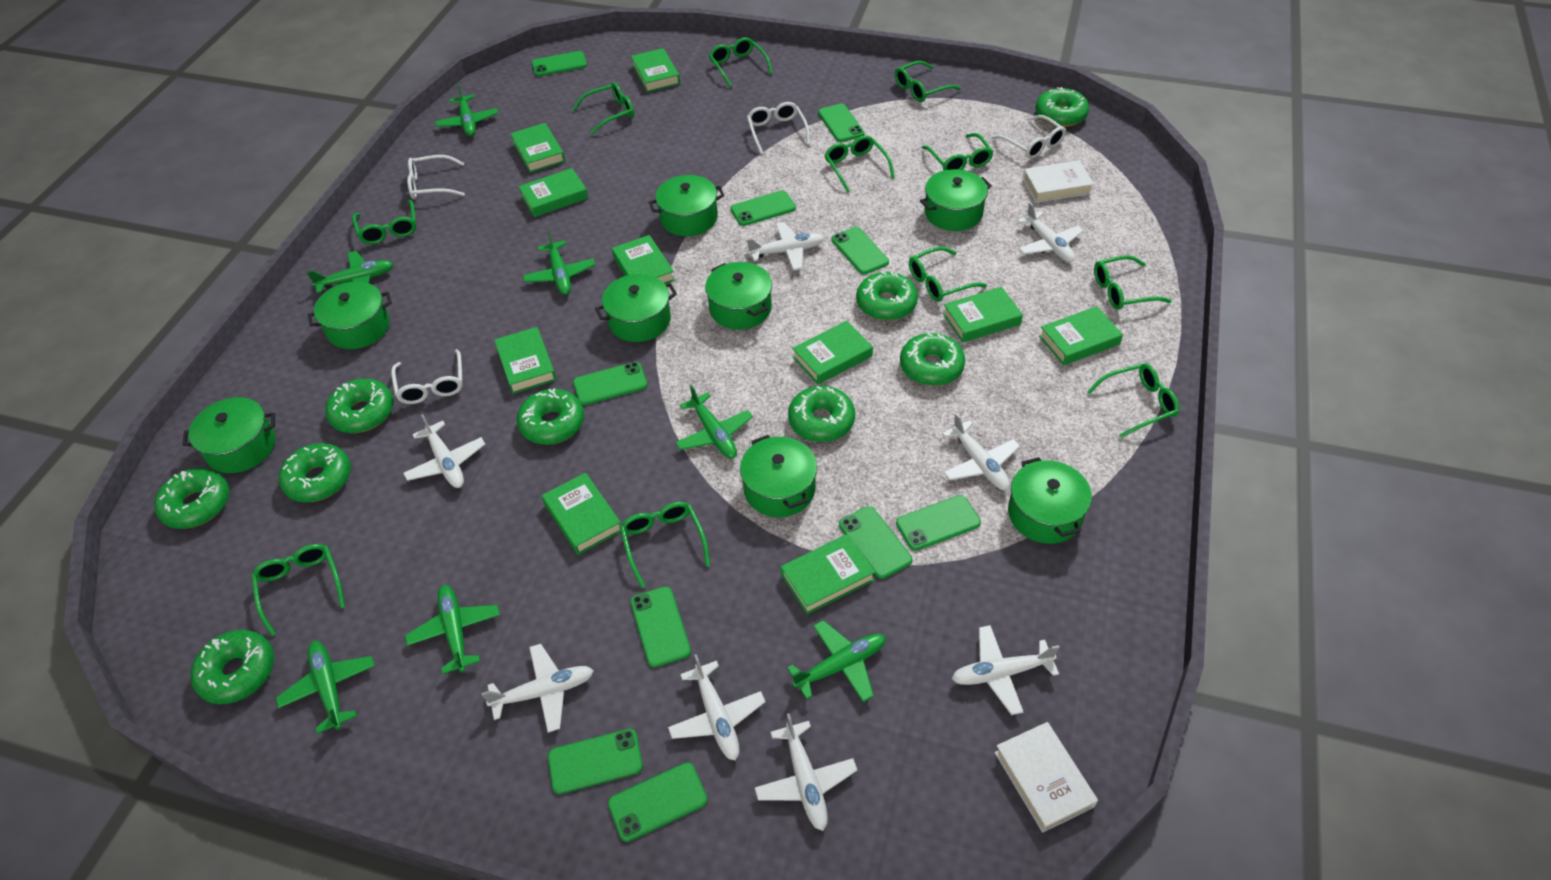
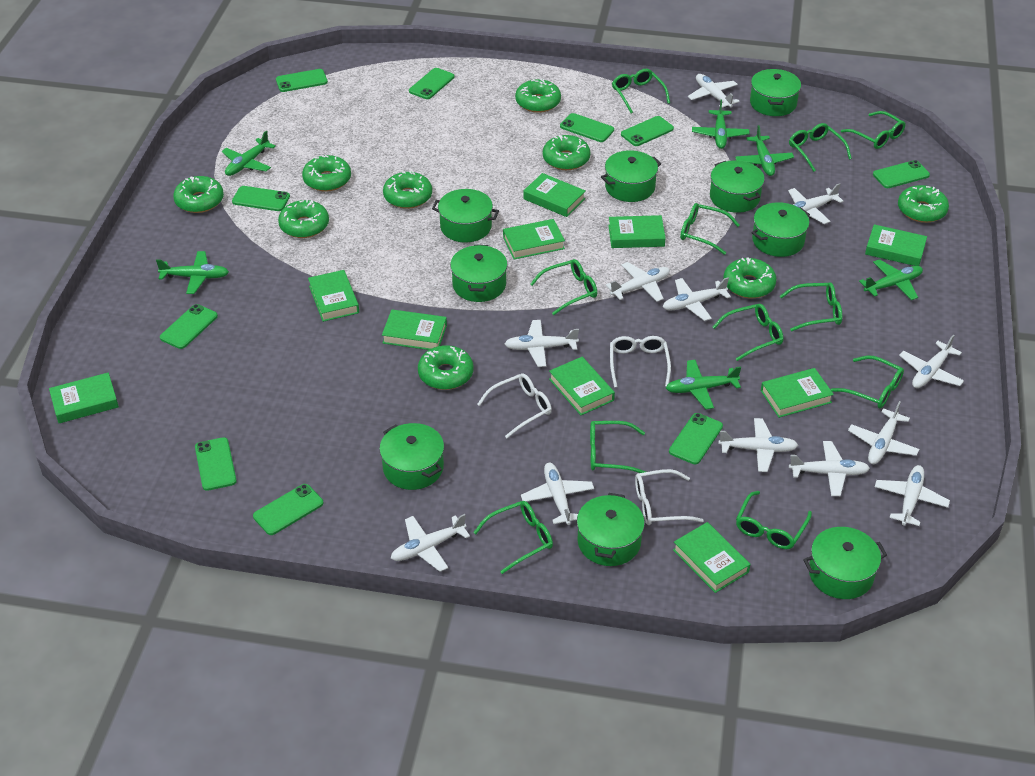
green plane: 7 -> 6
green pot: 8 -> 9
white book: 2 -> 0
white glasses: 4 -> 3
white plane: 8 -> 12

